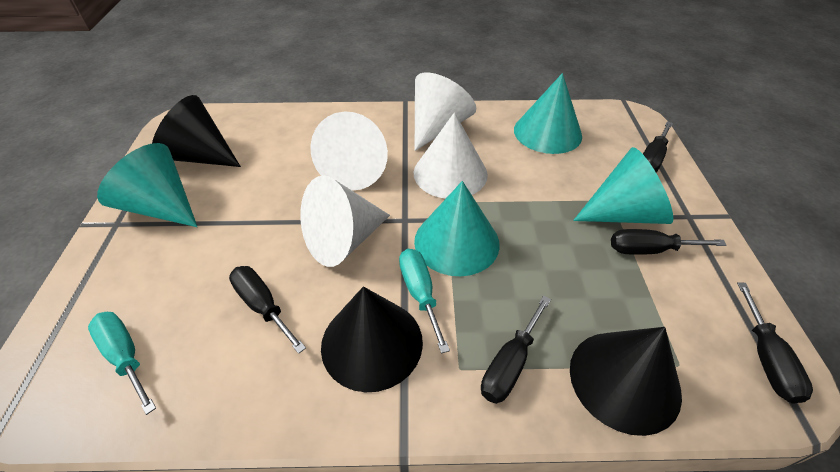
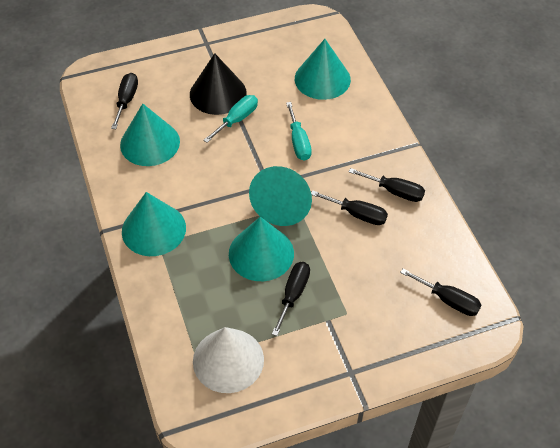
black cone: 3 -> 1
turquoise cone: 4 -> 5
white cone: 4 -> 1

